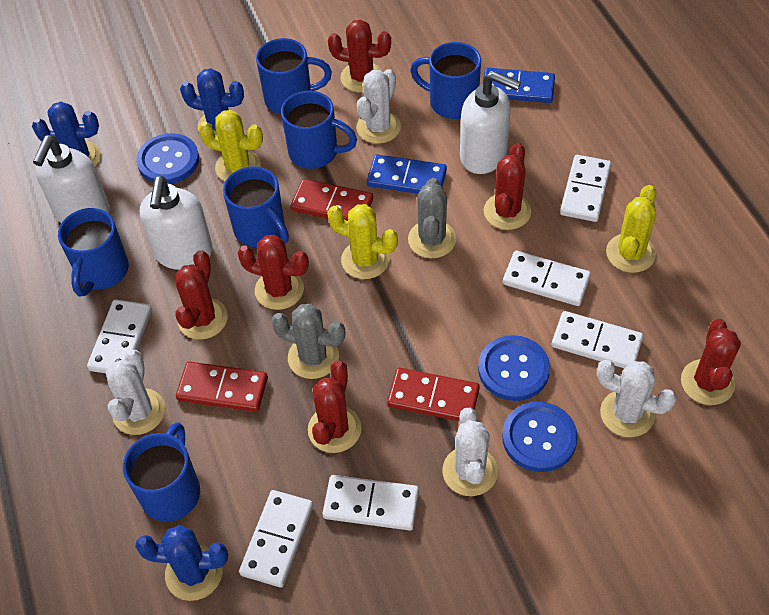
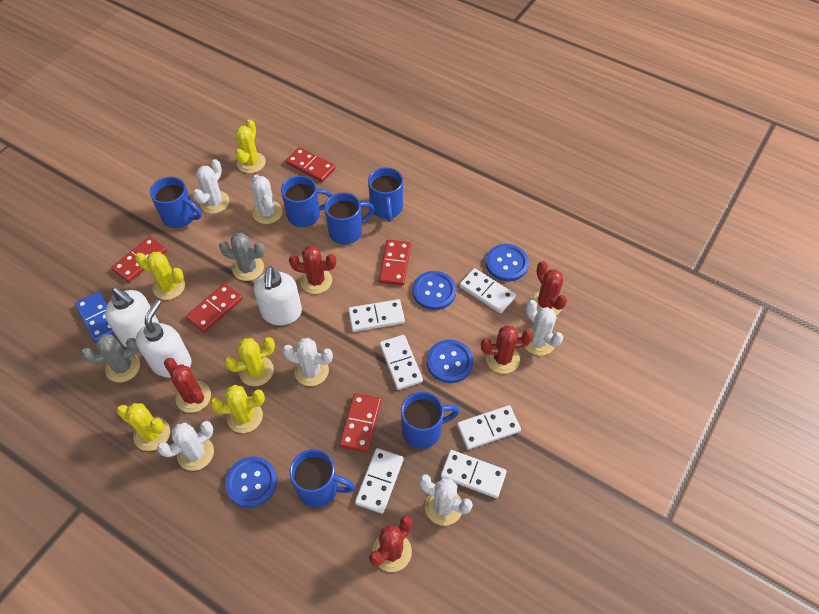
blue button: 3 -> 4
blue cactus: 3 -> 0
blue domino: 2 -> 1
red cactus: 6 -> 5
red domino: 3 -> 5
white cactus: 4 -> 6
yellow cactus: 3 -> 5

